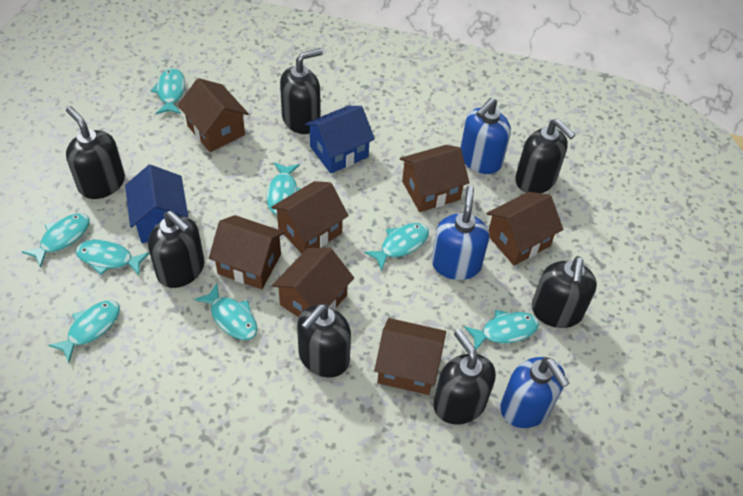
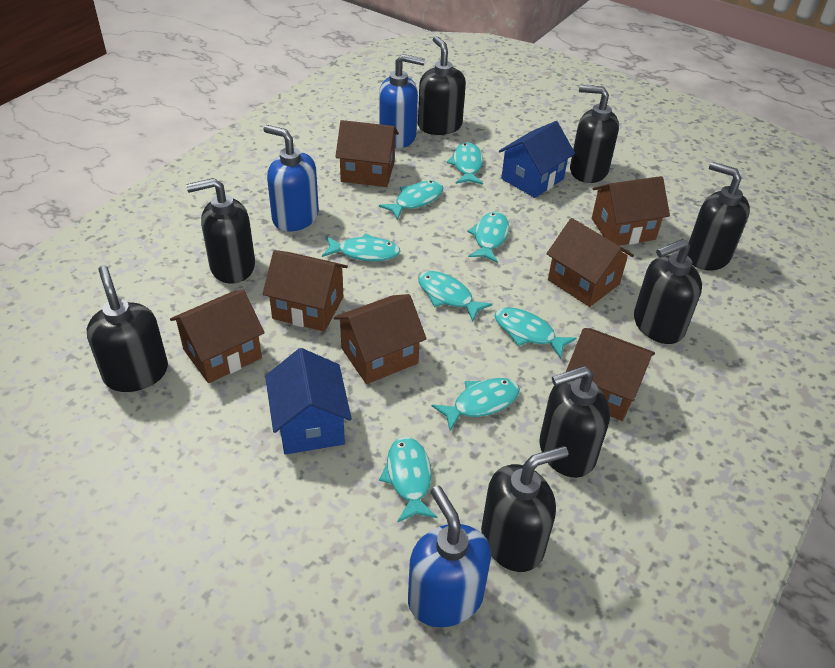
black soap dispenser: 7 -> 8

